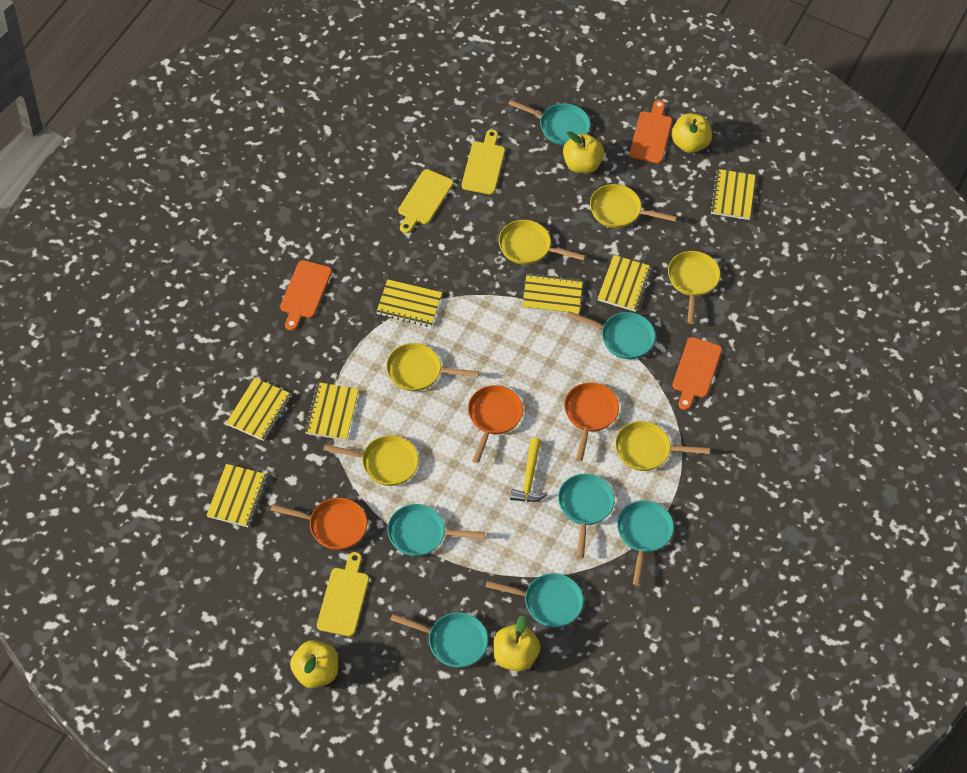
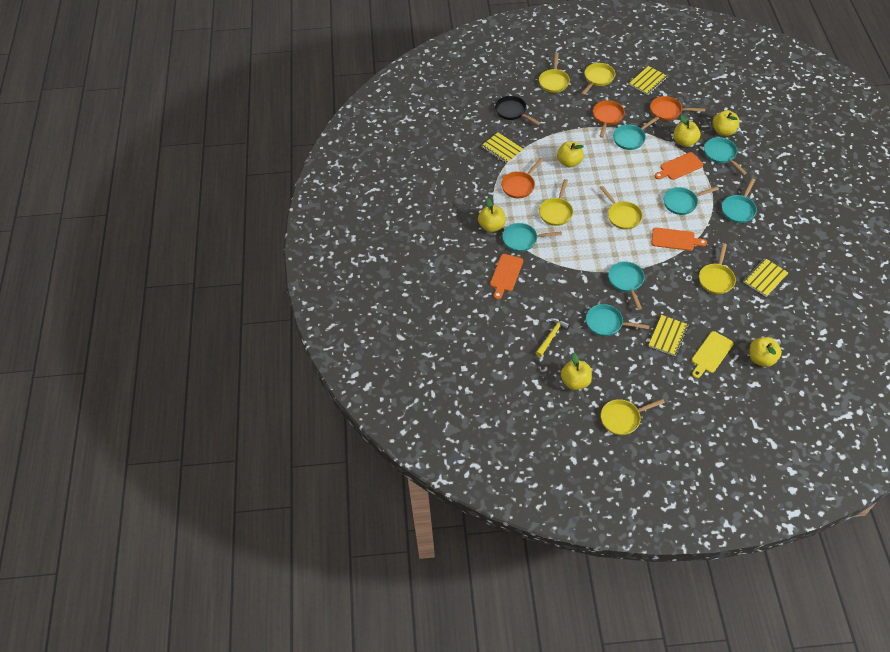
black pan: 0 -> 1
yellow apple: 4 -> 6
yellow cutting board: 3 -> 1
yellow notebook: 7 -> 4

